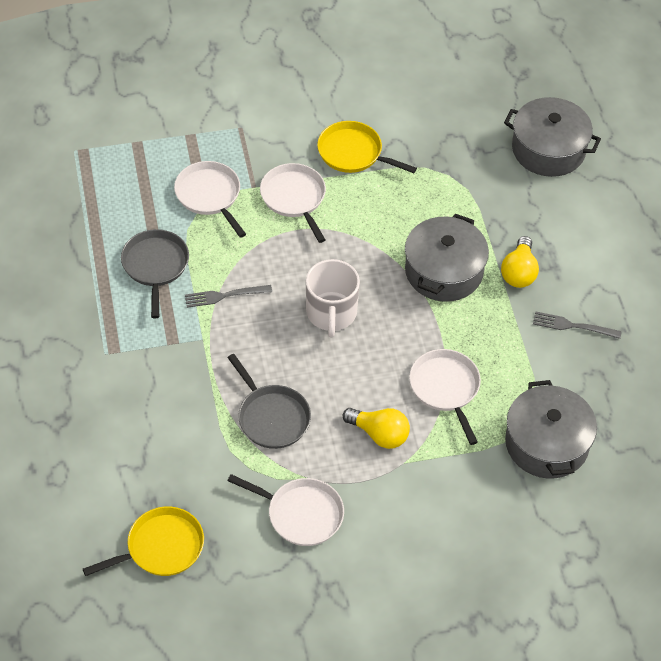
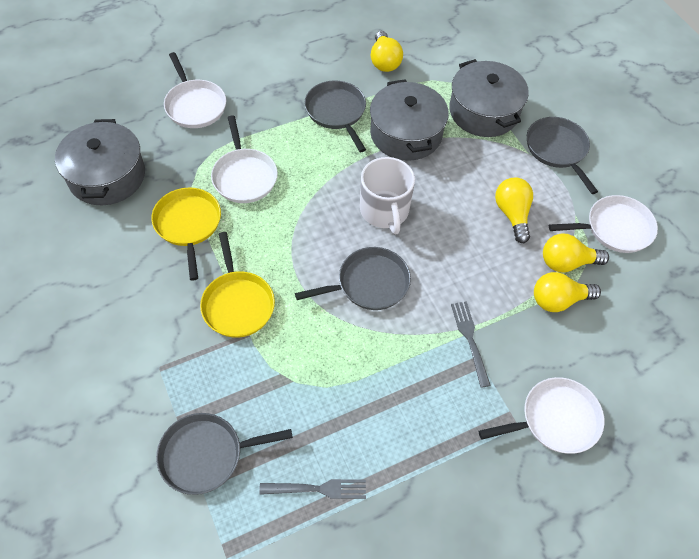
grey pan: 2 -> 4
yellow light bulb: 2 -> 4

